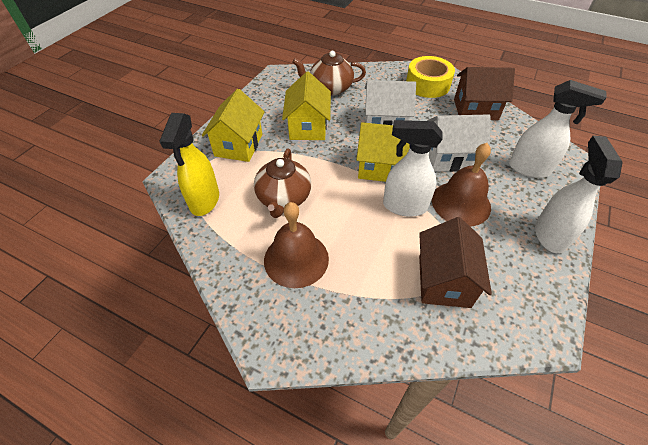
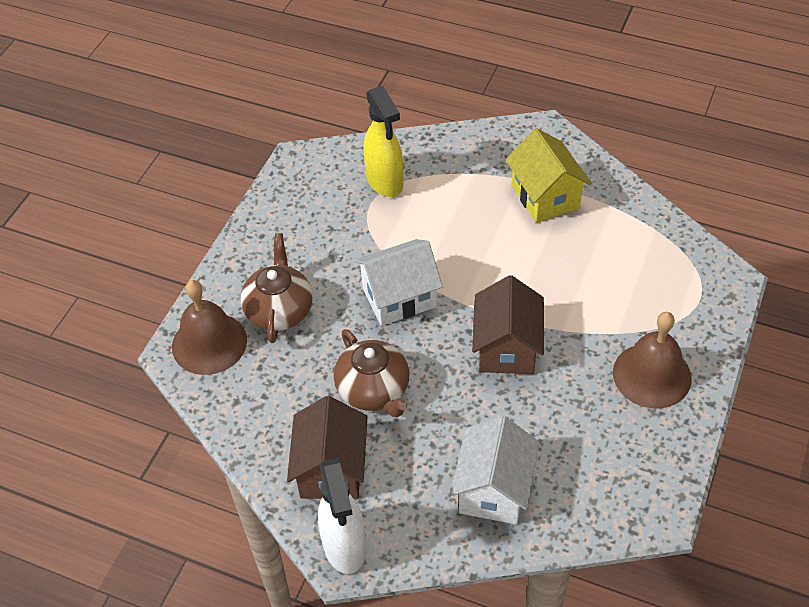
white spray bottle: 3 -> 1
yellow house: 3 -> 1
yellow tape: 1 -> 0

